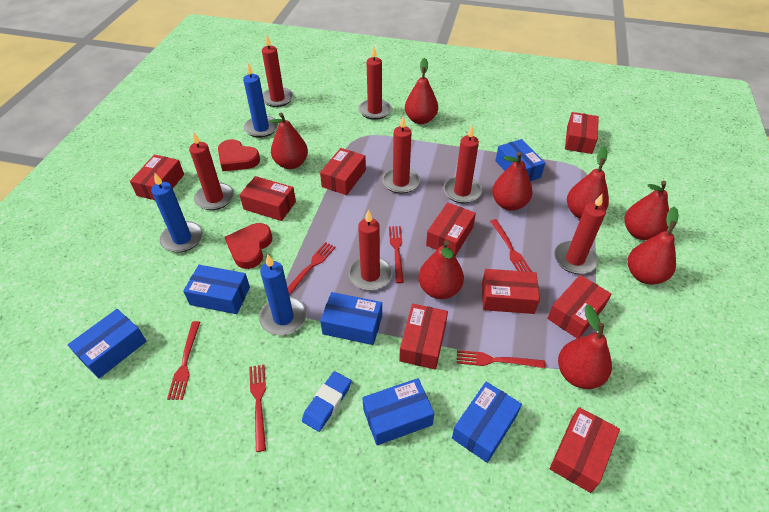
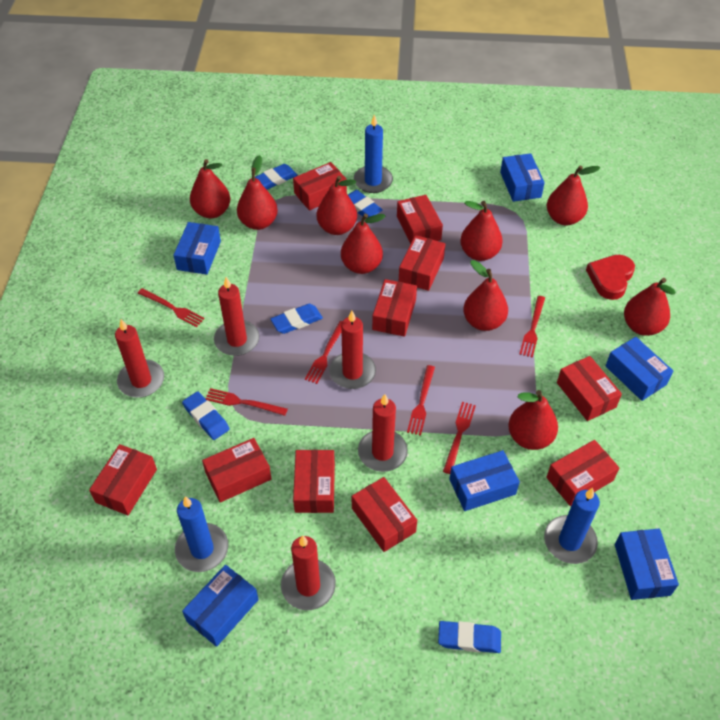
blue eraser: 1 -> 5
red box: 9 -> 10
red candle: 7 -> 5
red heart: 2 -> 1
red pear: 8 -> 9

